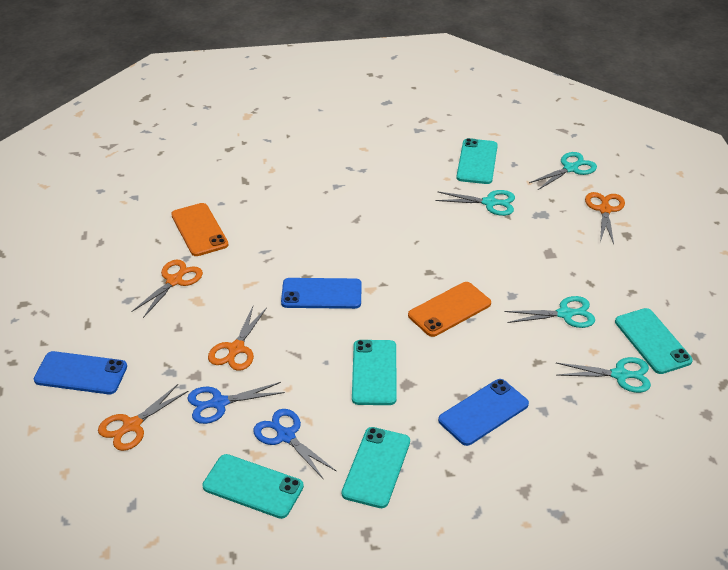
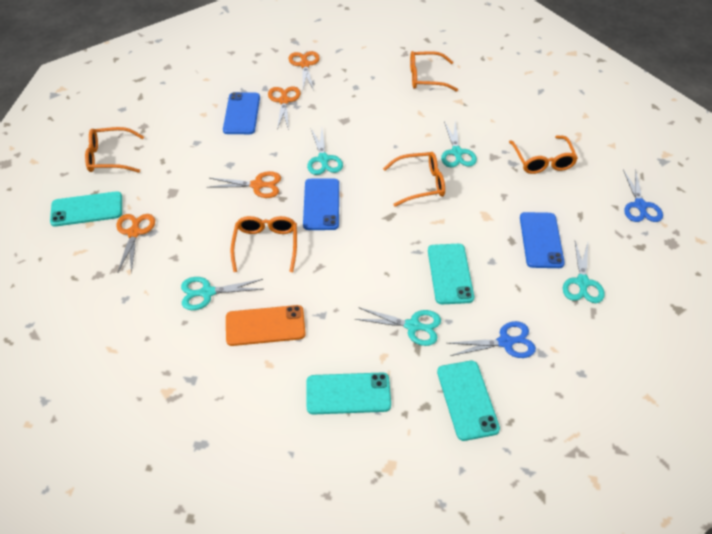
orange glasses: 0 -> 5
orange phone: 2 -> 1
turquoise phone: 5 -> 4
turquoise scissors: 4 -> 5

